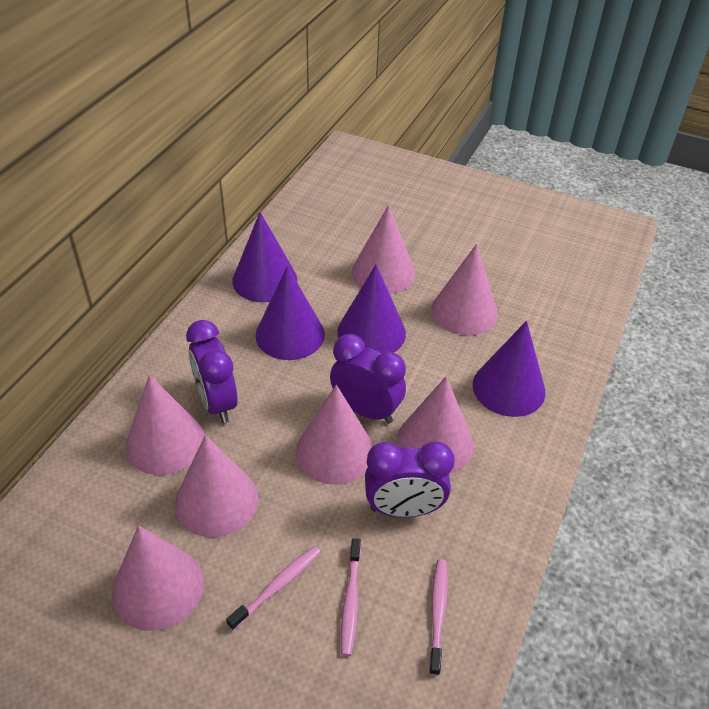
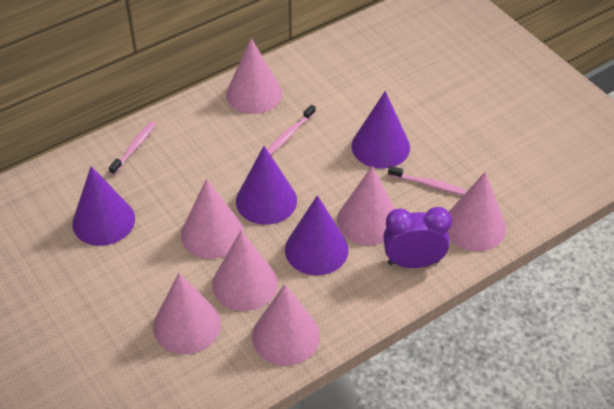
purple clock: 3 -> 1

